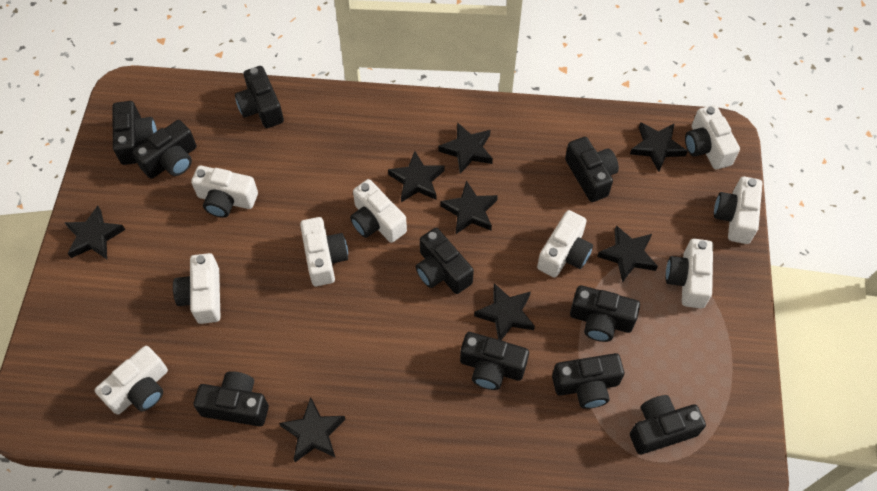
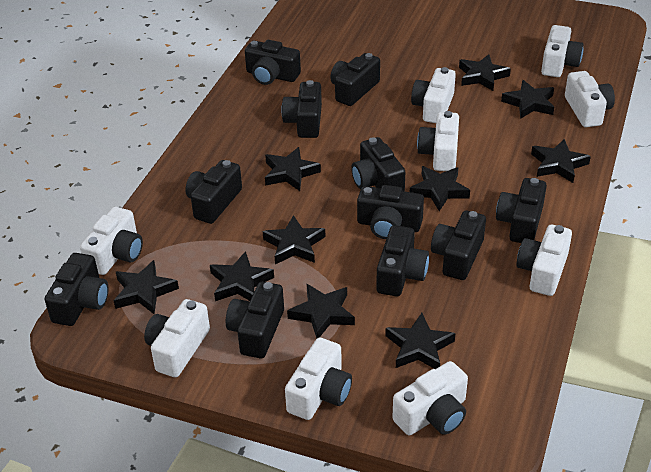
black camera: 10 -> 11
black star: 8 -> 10

